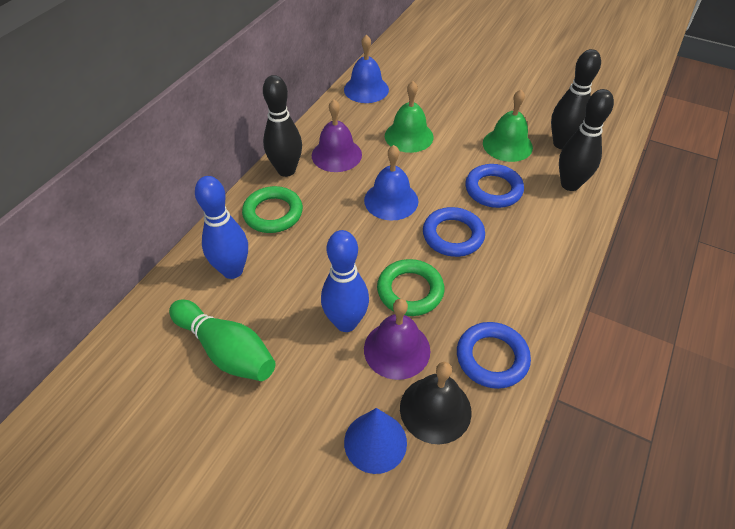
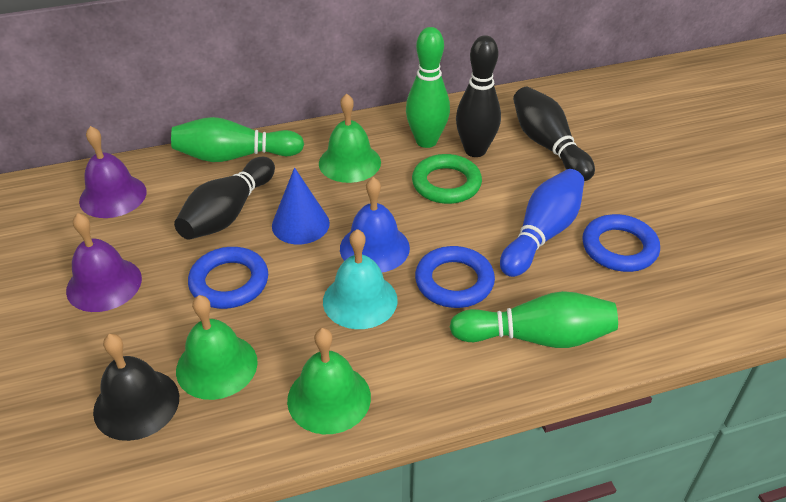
blue bell: 2 -> 1
blue bowling pin: 2 -> 1
green bell: 2 -> 3
green bowling pin: 1 -> 3
green ring: 2 -> 1
turquoise bell: 0 -> 1

